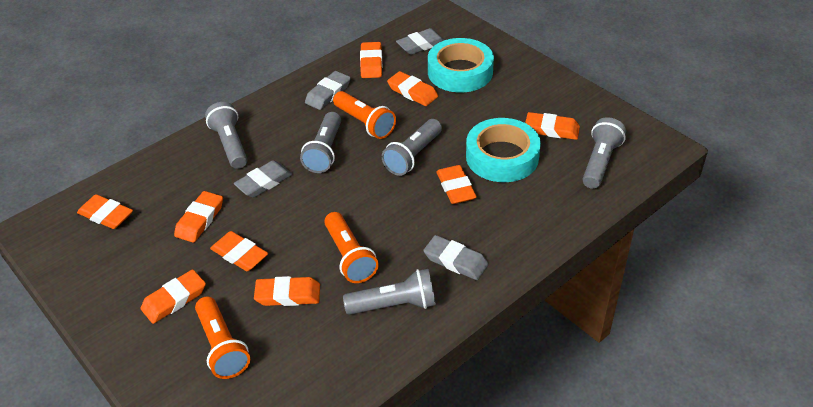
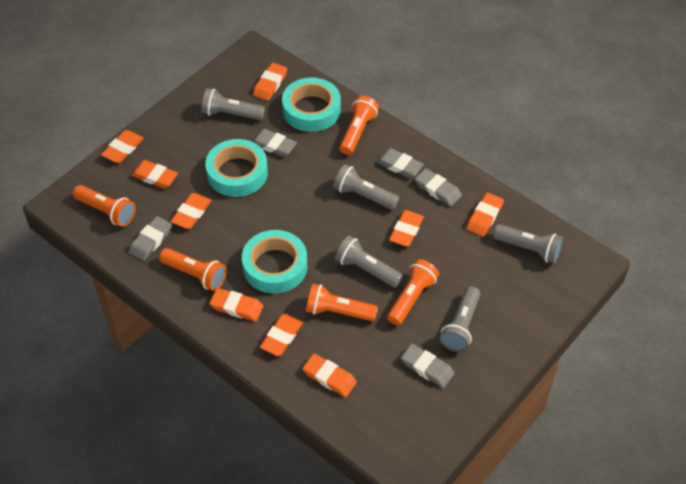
grey eraser: 4 -> 5
orange flashlight: 3 -> 5
turquoise tape: 2 -> 3

